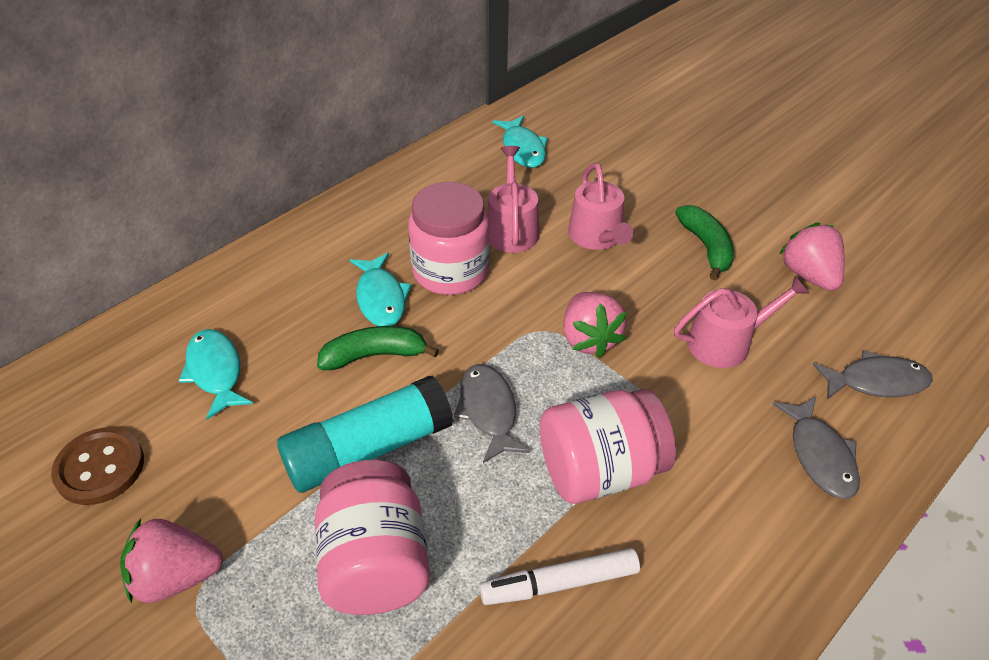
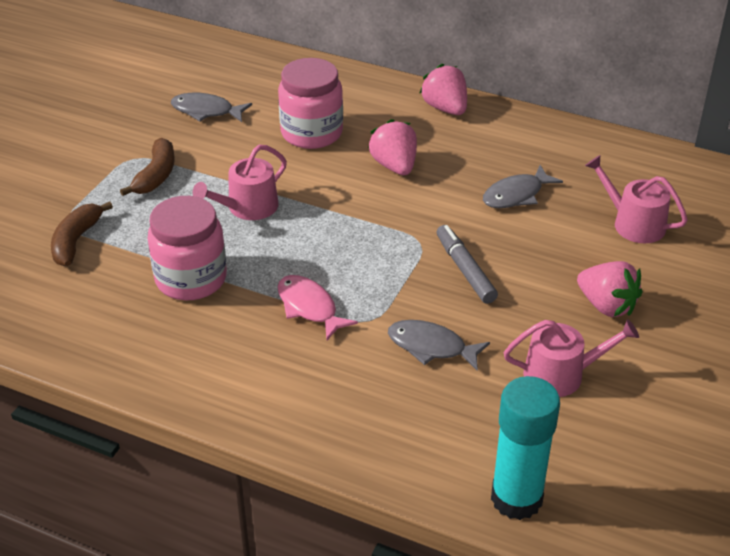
brown banana: 0 -> 2
brown button: 1 -> 0
green banana: 2 -> 0
grey marker: 0 -> 1
pink fish: 0 -> 1
pink jar: 3 -> 2
turquoise fish: 3 -> 0
white marker: 1 -> 0

